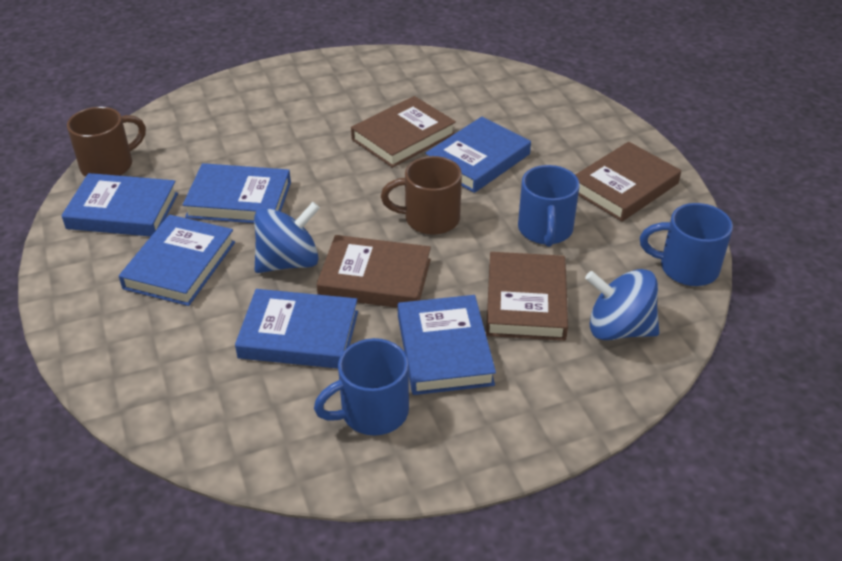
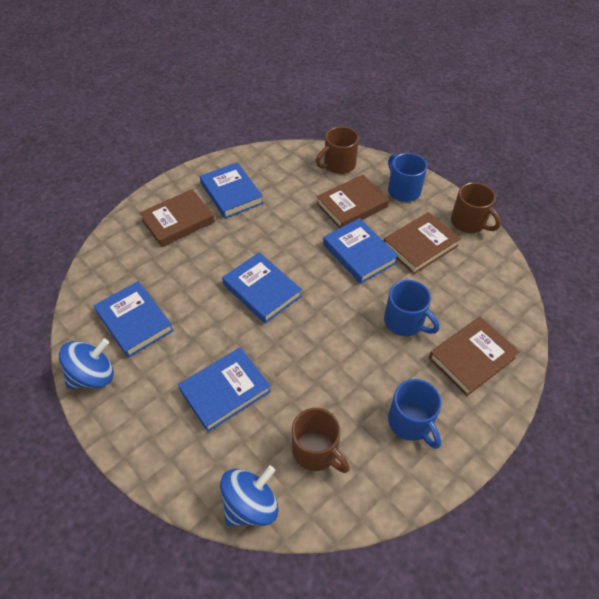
blue book: 6 -> 5
brown mug: 2 -> 3

